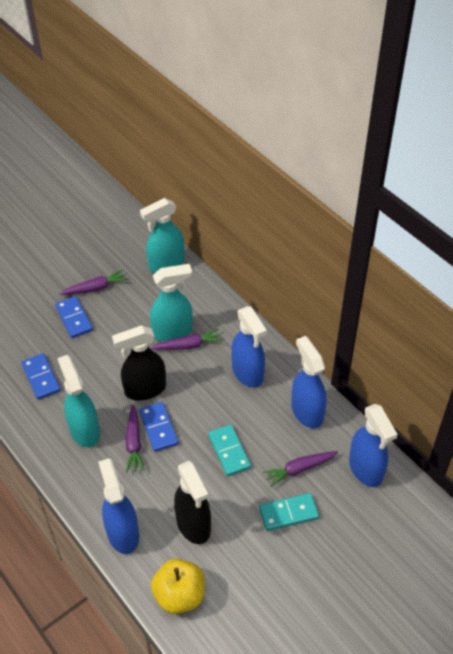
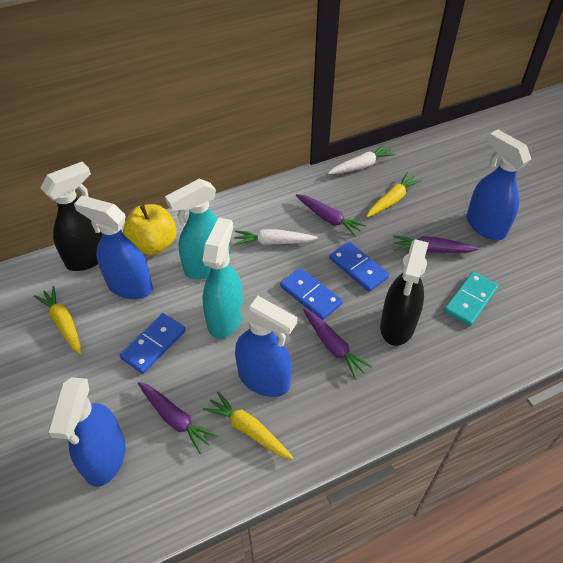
turquoise domino: 2 -> 1
turquoise spray bottle: 3 -> 2
white carrot: 0 -> 2
yellow carrot: 0 -> 3

